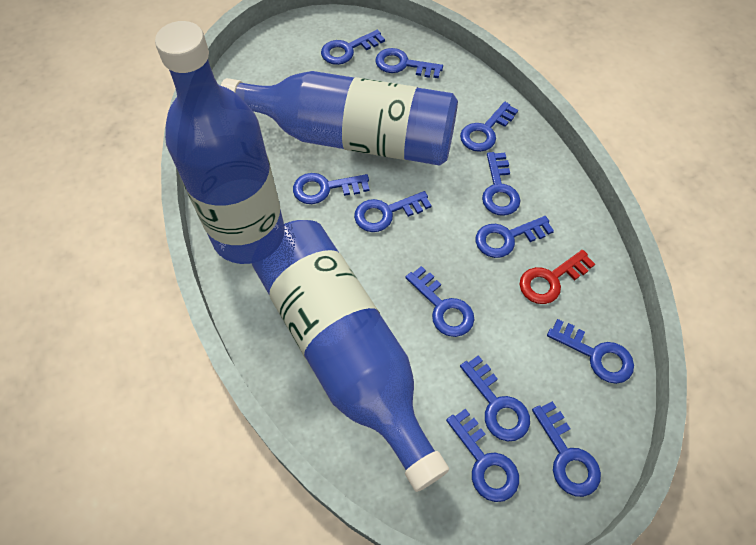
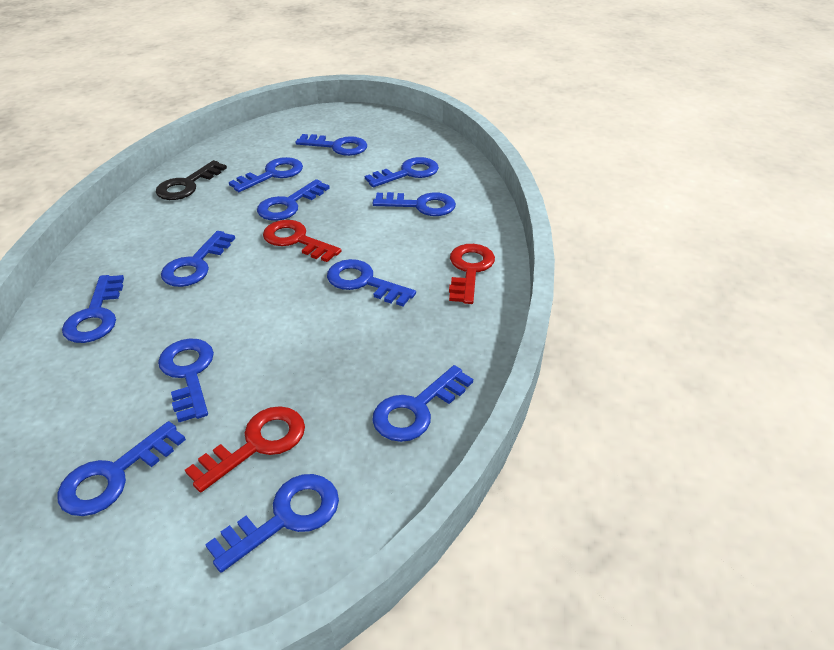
black key: 0 -> 1
blue bottle: 3 -> 0
red key: 1 -> 3

